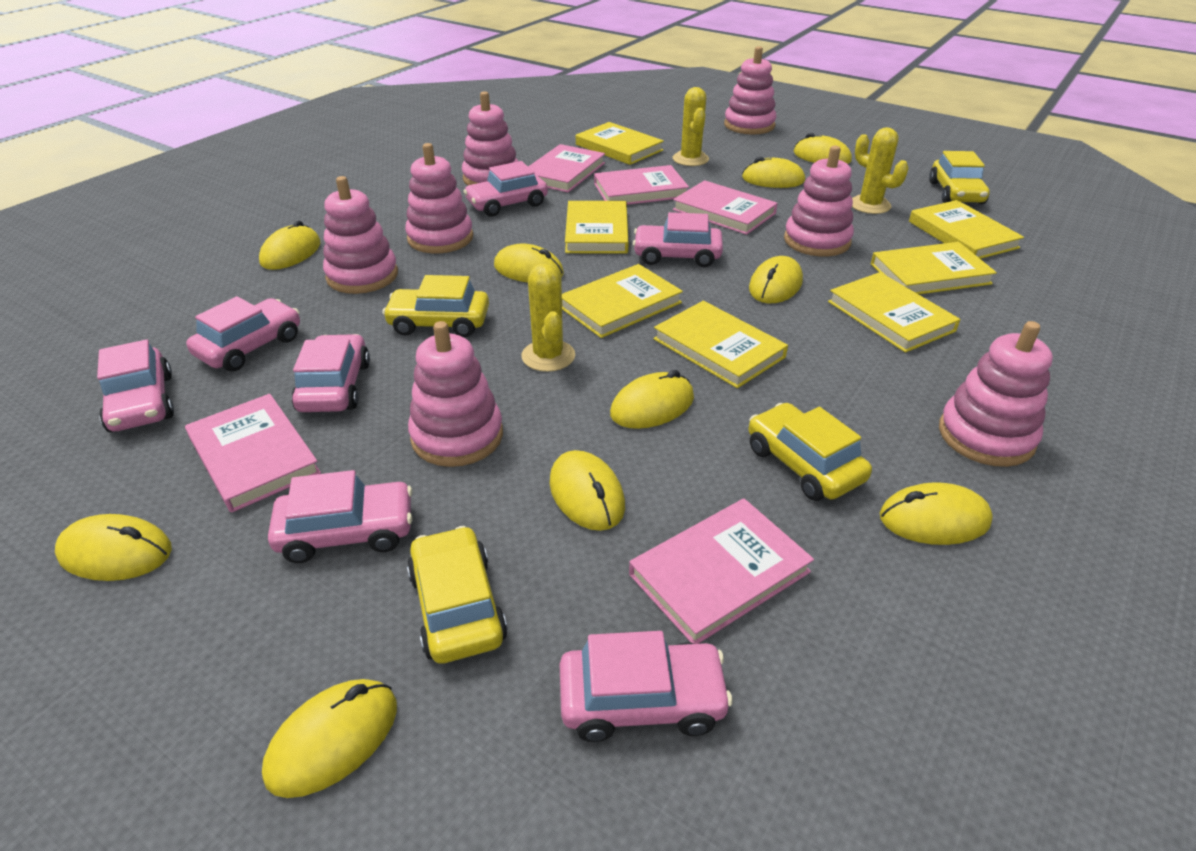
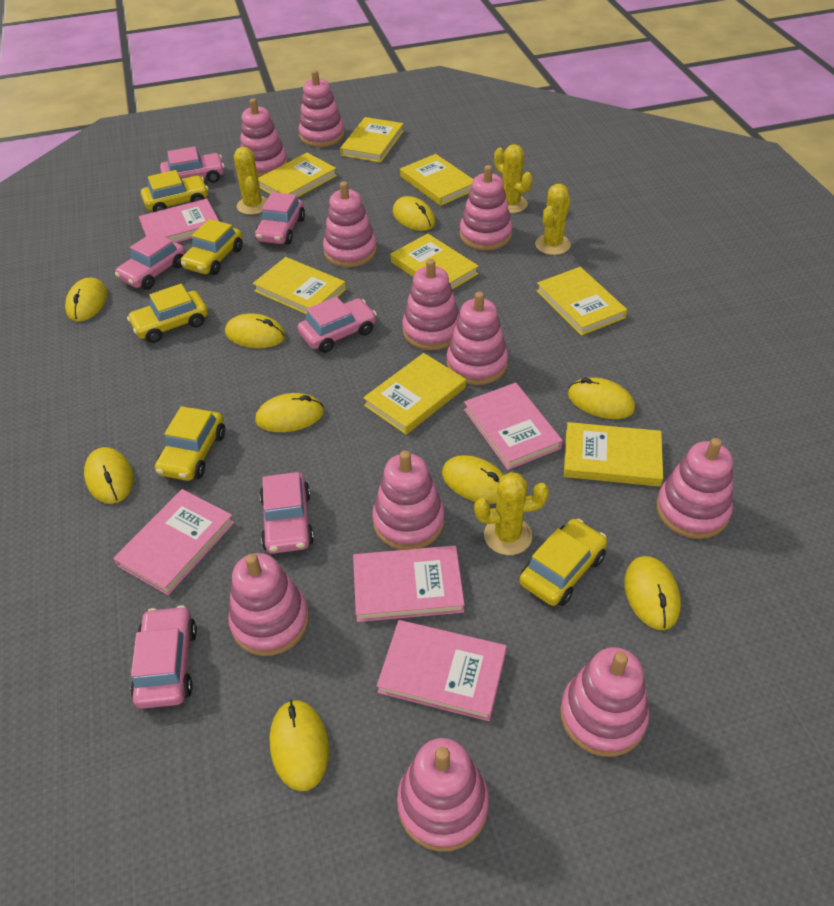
pink car: 7 -> 6
pink stacking toy: 7 -> 11
yellow book: 7 -> 8
yellow cactus: 3 -> 4
yellow car: 4 -> 5
yellow mouse: 10 -> 9

